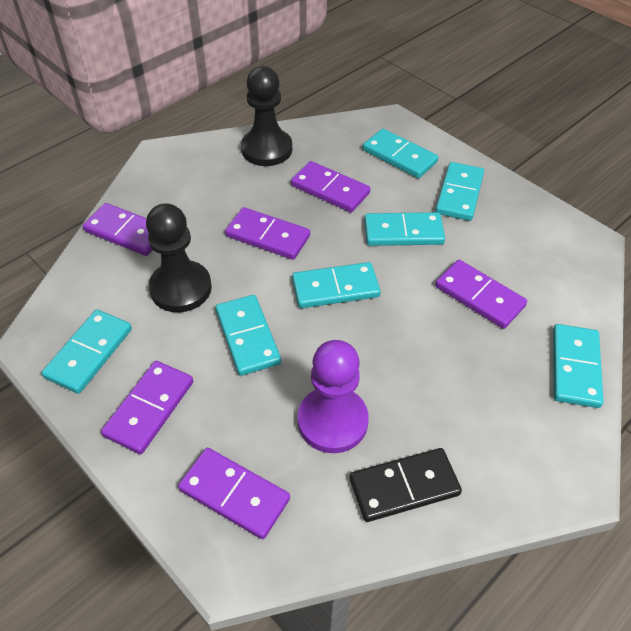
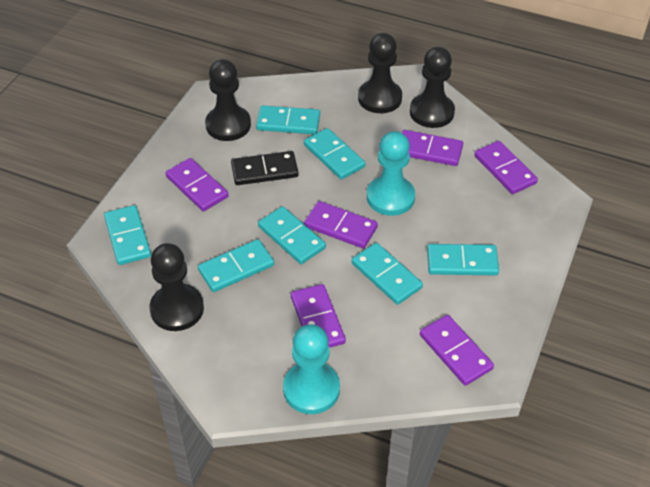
black pawn: 2 -> 4
purple pawn: 1 -> 0
turquoise pawn: 0 -> 2

